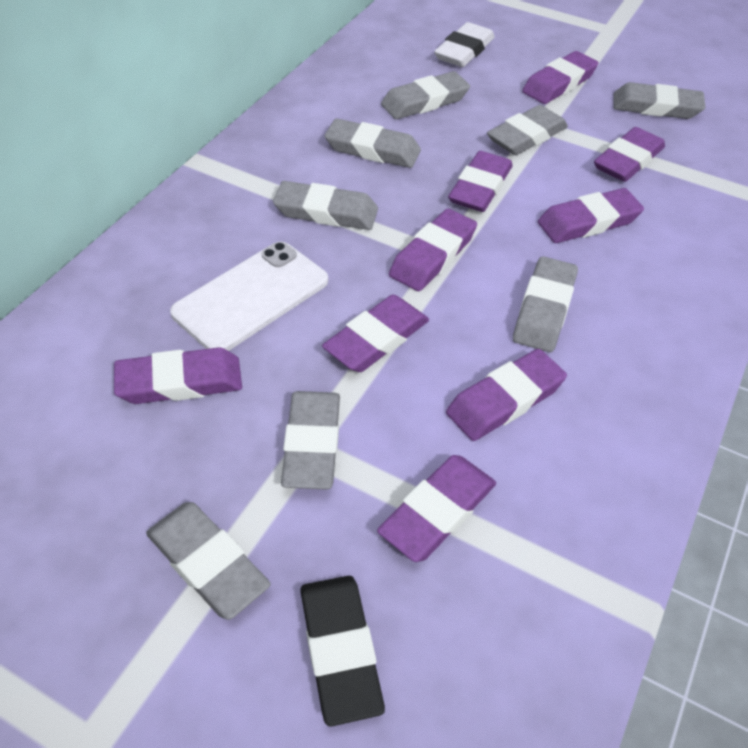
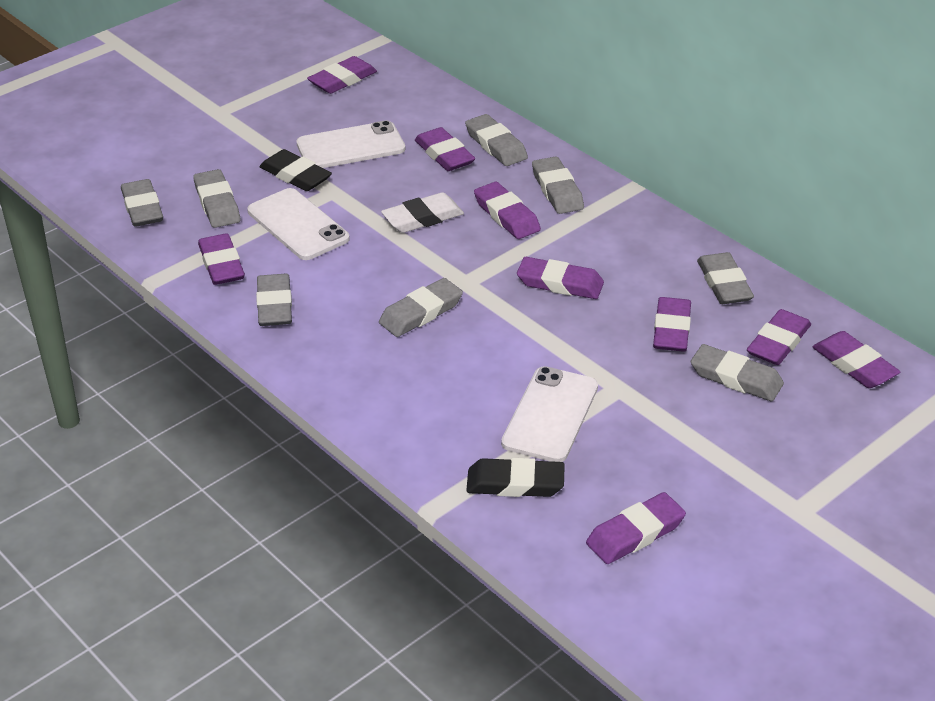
black eraser: 1 -> 2
white phone: 1 -> 3

